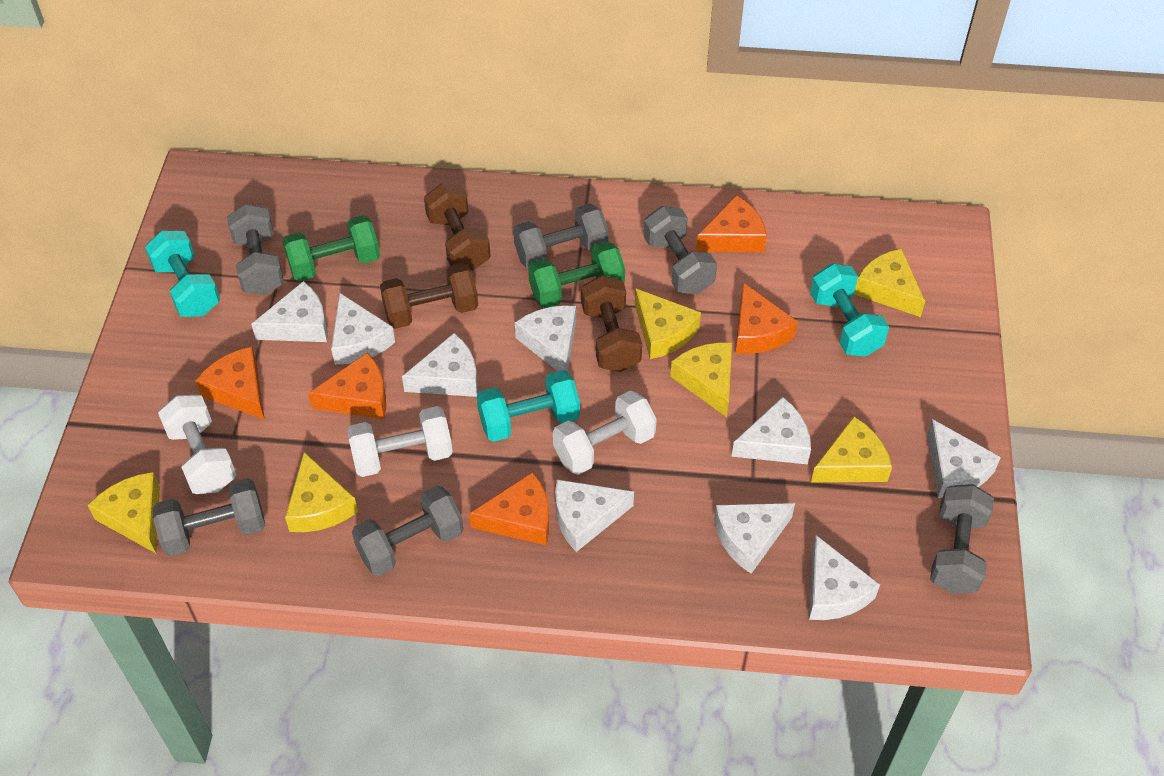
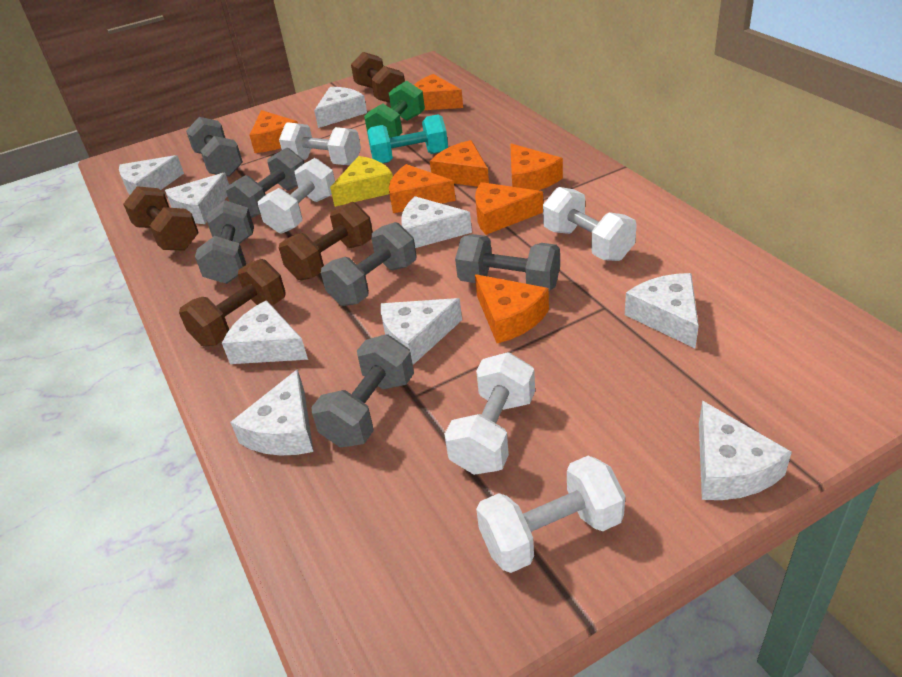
brown dumbbell: 3 -> 4
green dumbbell: 2 -> 1
orange cheese: 5 -> 7
turquoise dumbbell: 3 -> 1
white dumbbell: 3 -> 5
yellow cheese: 6 -> 1

